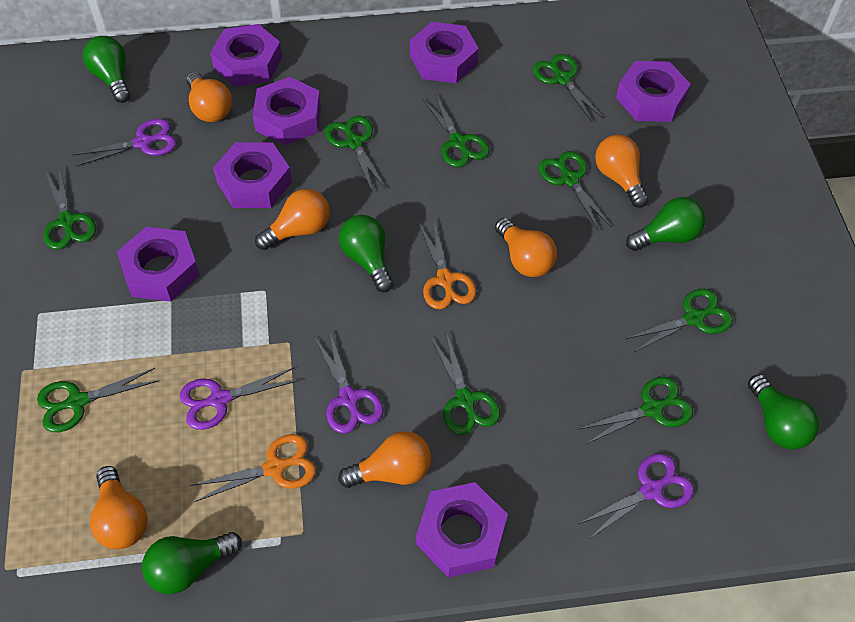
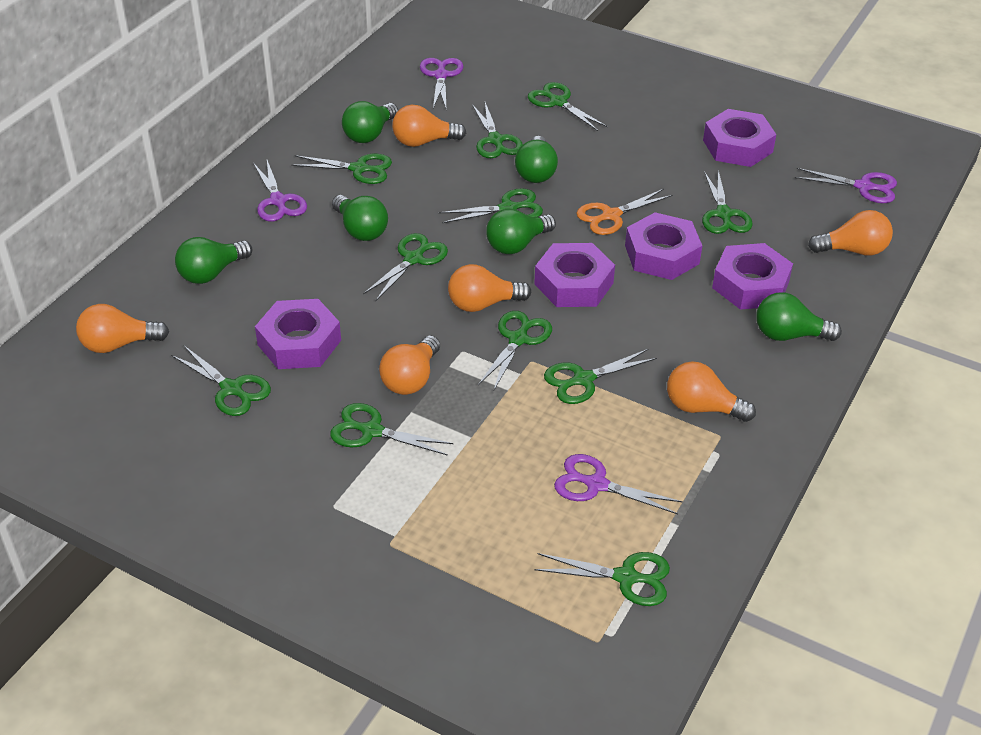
green light bulb: 5 -> 6
green scissors: 9 -> 11
orange scissors: 2 -> 1
purple nut: 7 -> 5

